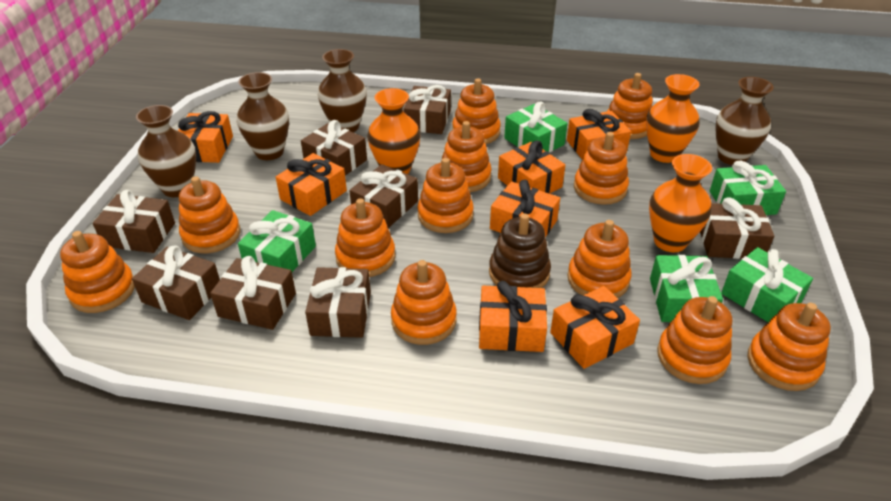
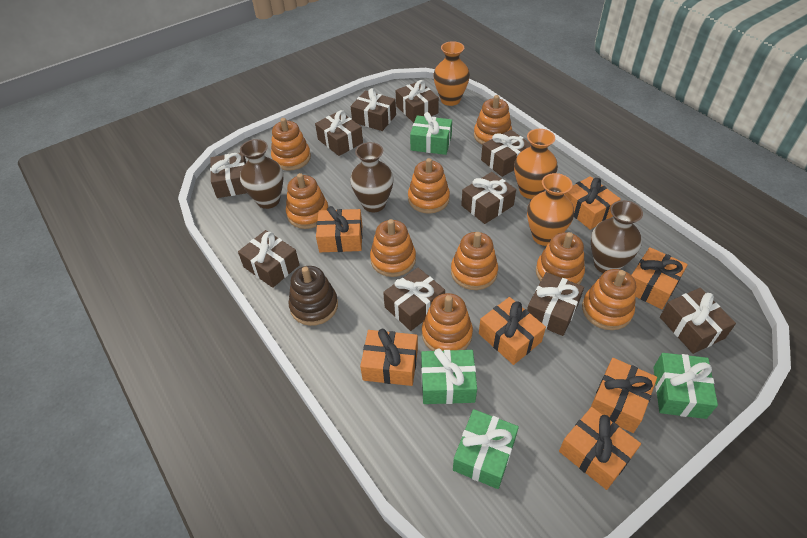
brown gift: 8 -> 10
brown vase: 4 -> 3
green gift: 5 -> 4
orange stacking toy: 12 -> 9

